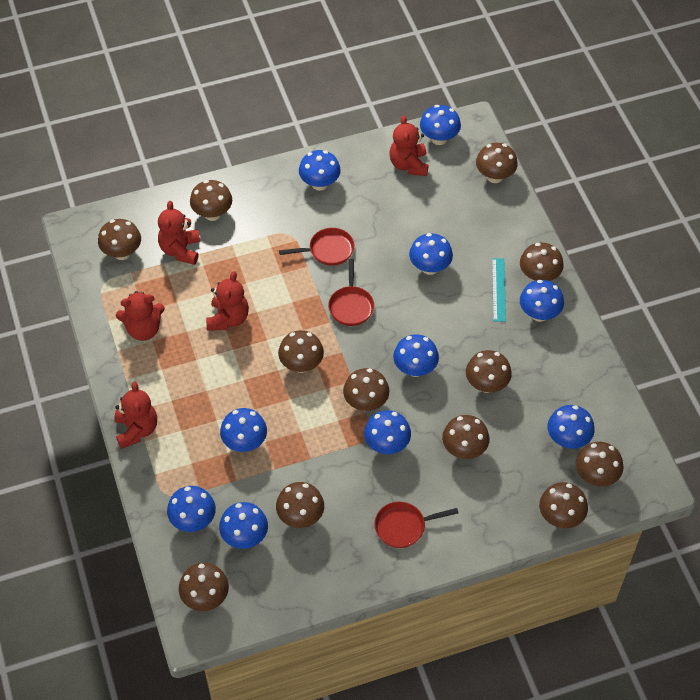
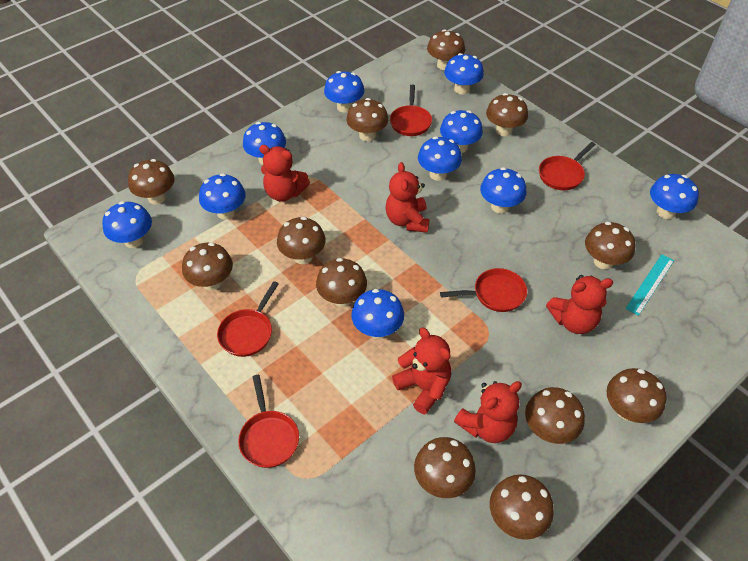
red pan: 3 -> 5

